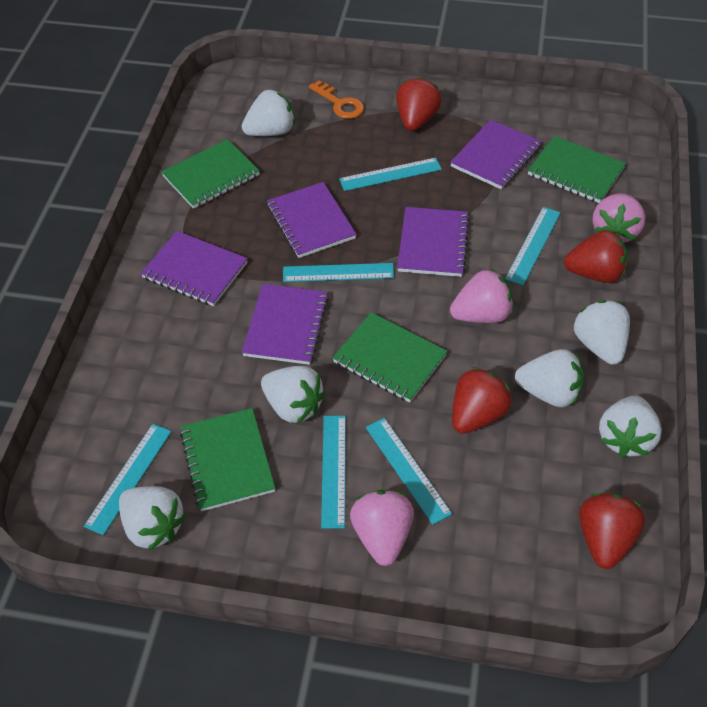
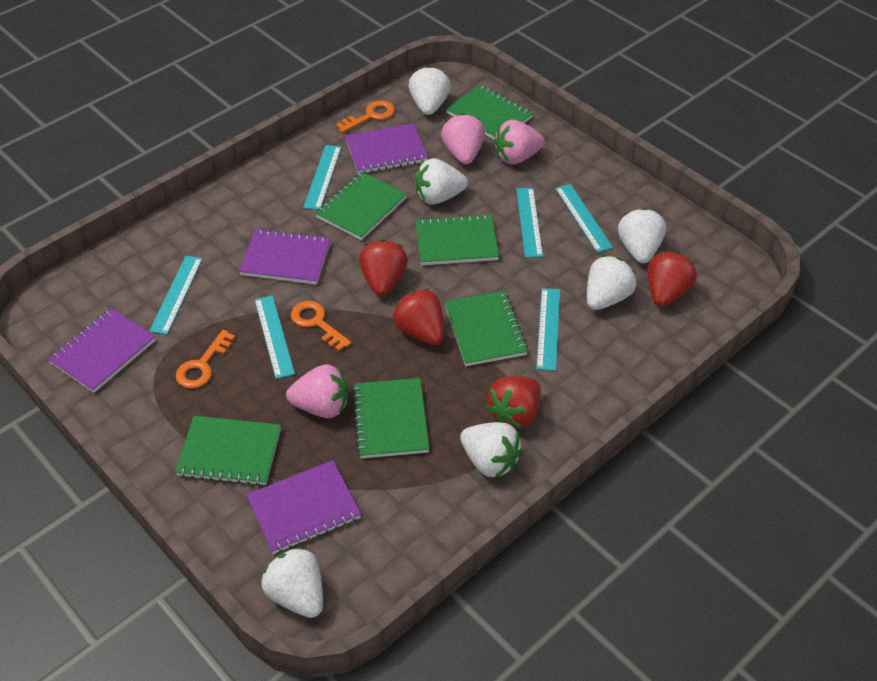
green notebook: 4 -> 6
orange key: 1 -> 3
purple notebook: 5 -> 4

